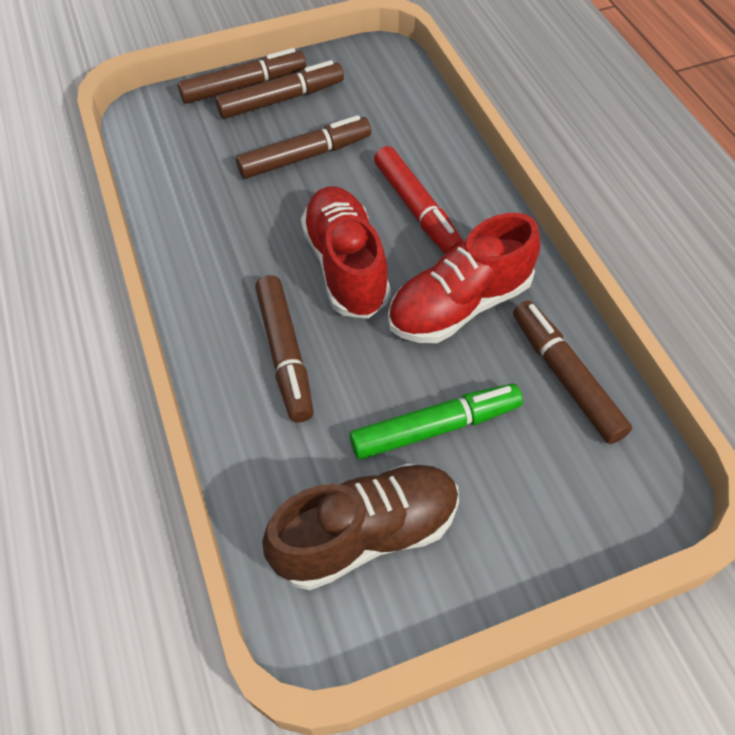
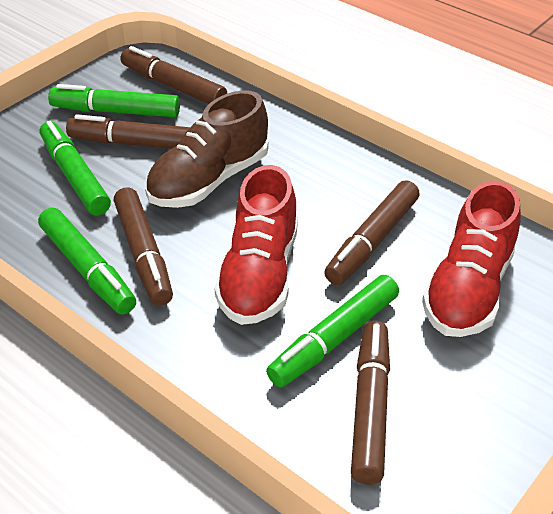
green marker: 1 -> 4
red marker: 1 -> 0

